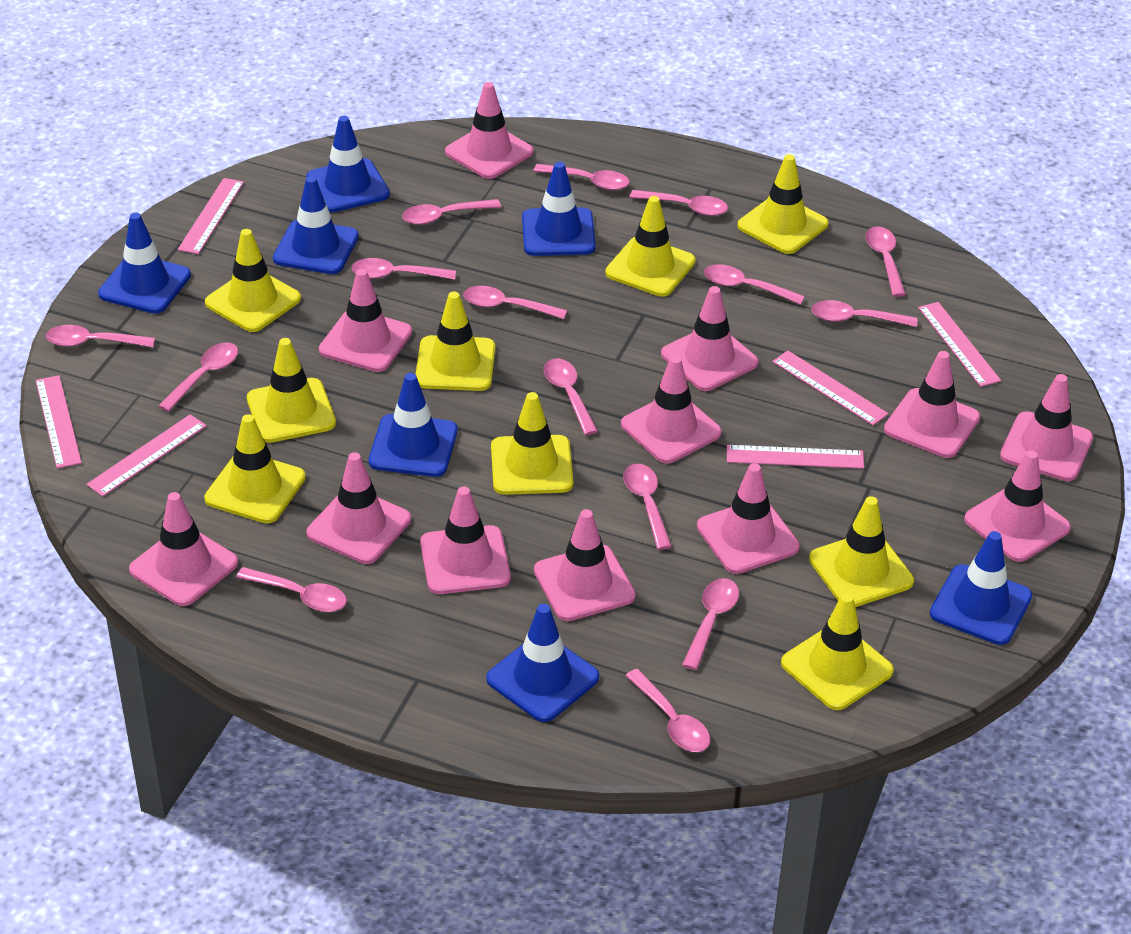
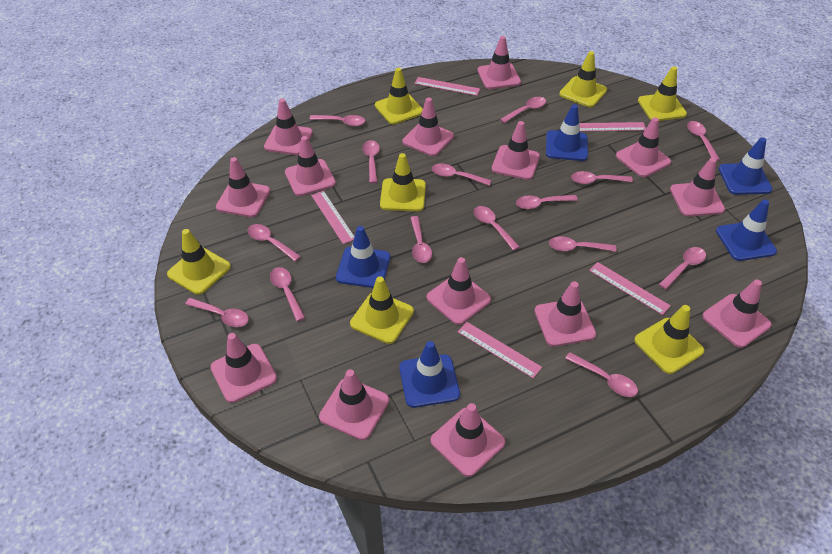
blue traffic cone: 7 -> 5
pink ruler: 6 -> 5
pink traffic cone: 12 -> 14
yellow traffic cone: 9 -> 7

